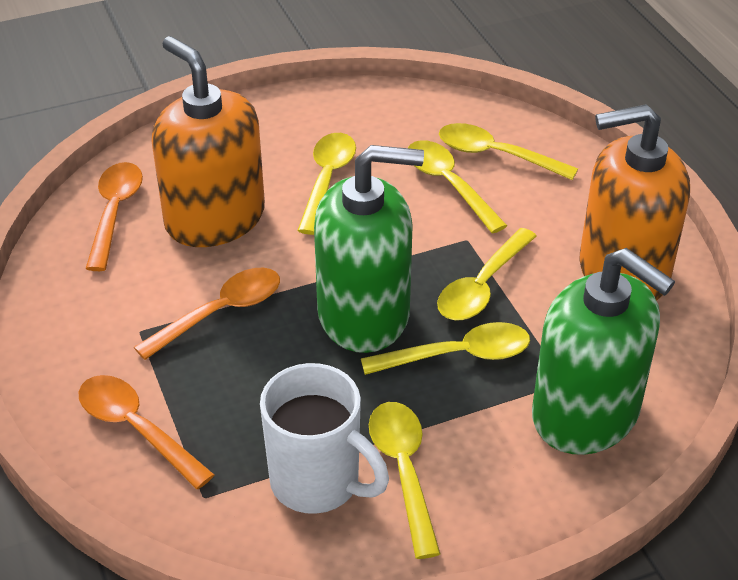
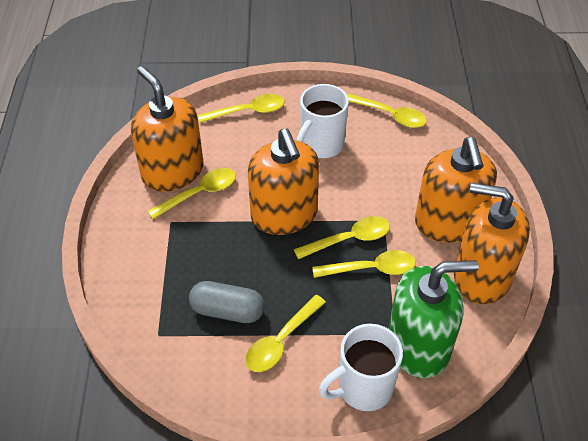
green soap dispenser: 2 -> 1
grey capsule: 0 -> 1
orange soap dispenser: 2 -> 4
orange spoon: 3 -> 0
white mug: 1 -> 2

